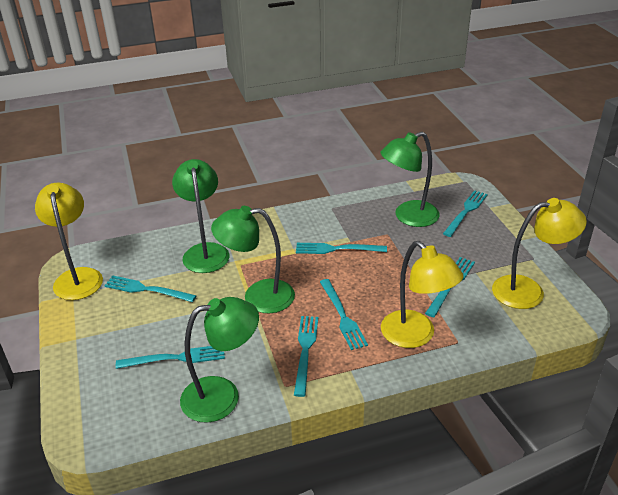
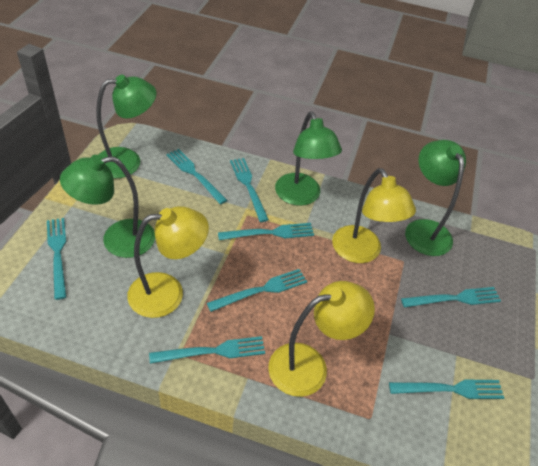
turquoise fork: 7 -> 8

